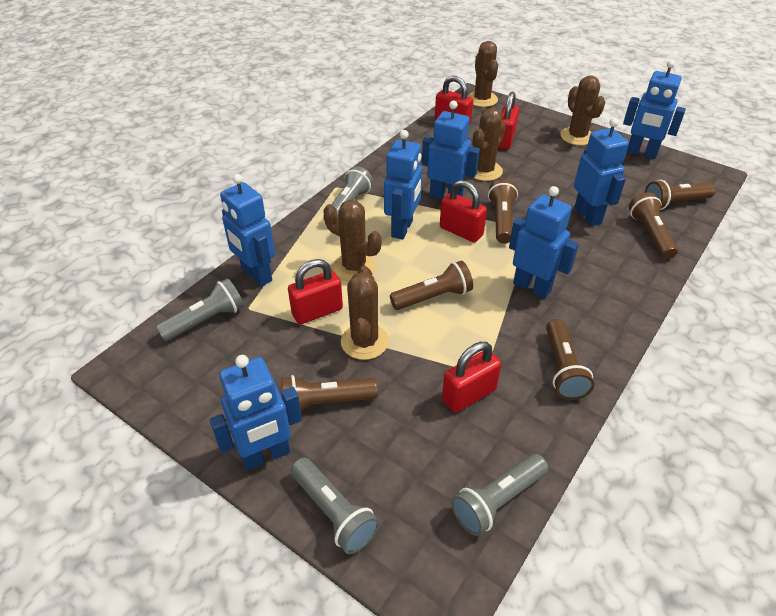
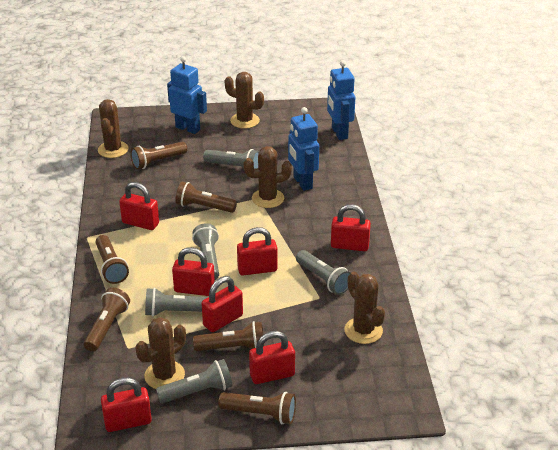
blue robot: 7 -> 3
grey flashlight: 4 -> 5
red padlock: 5 -> 7

